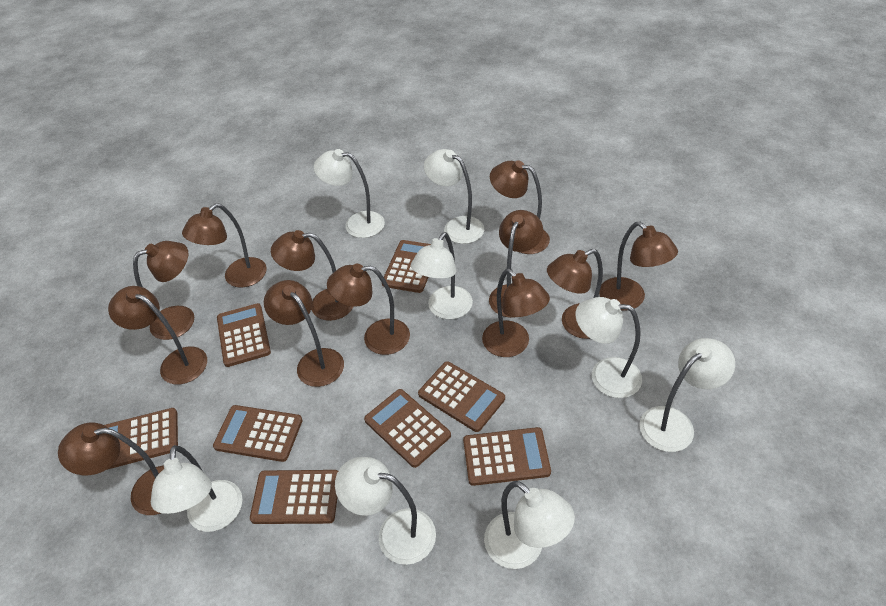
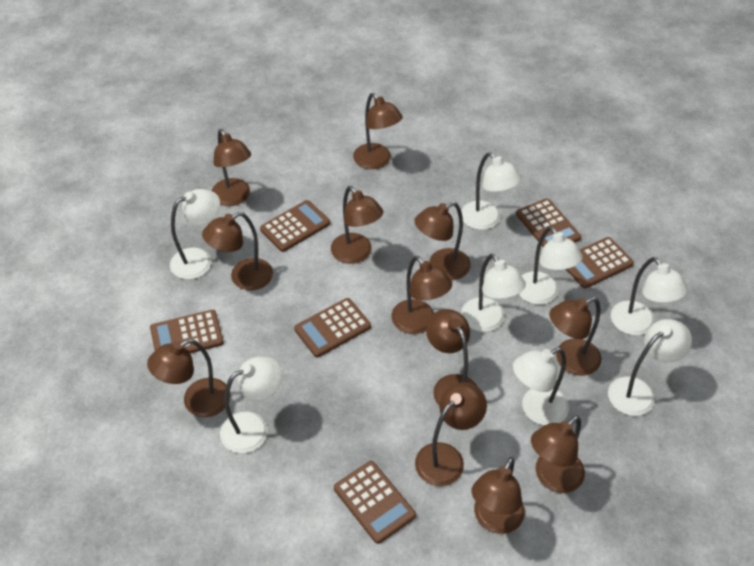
brown calculator: 8 -> 6

